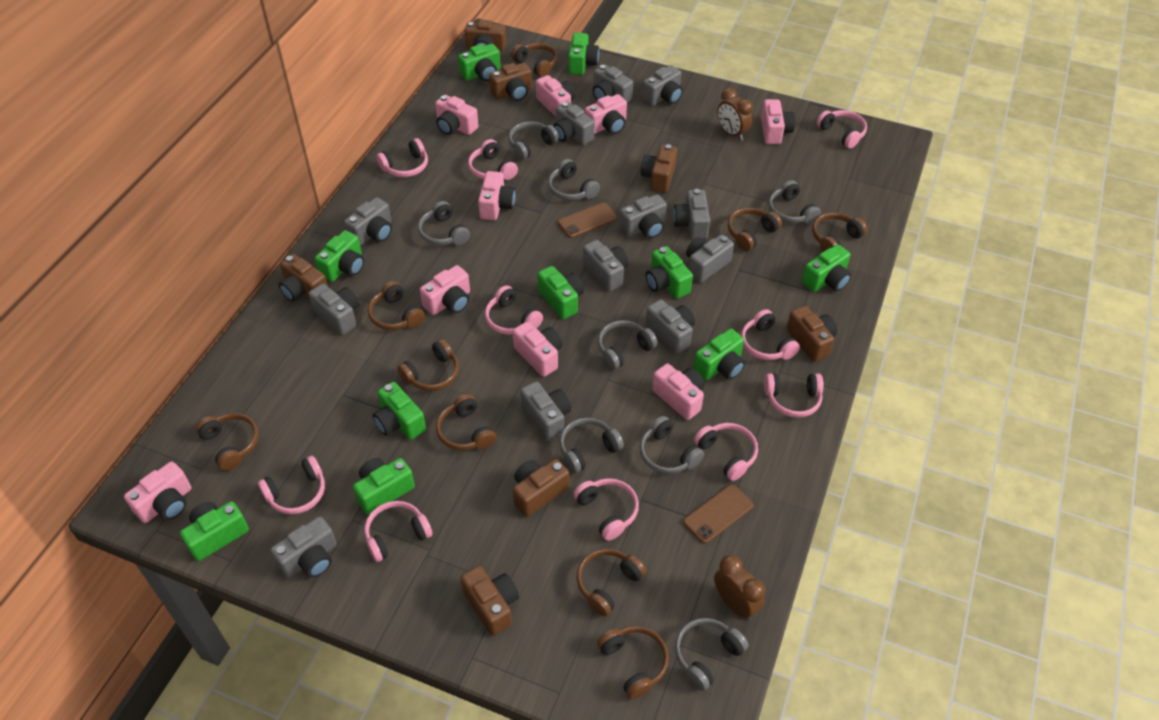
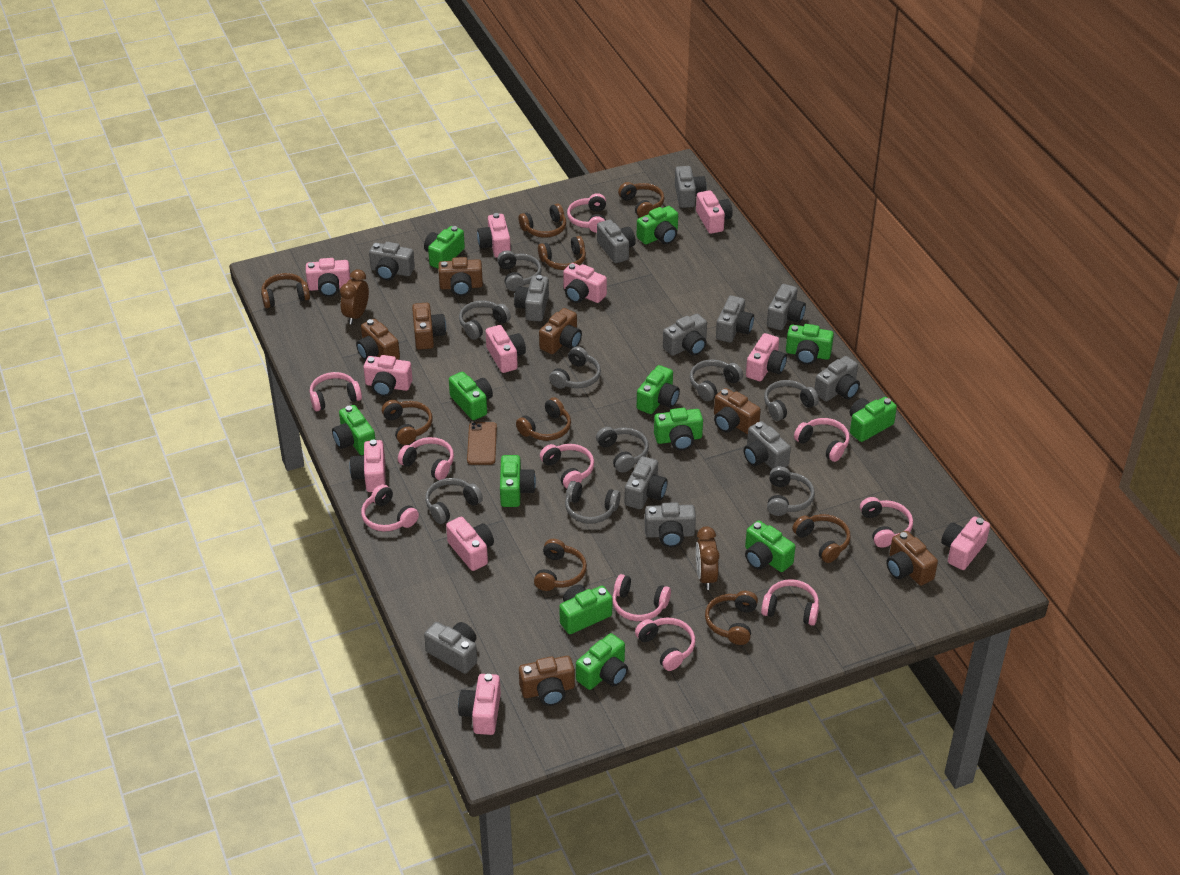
brown phone: 2 -> 1
green camera: 10 -> 12
grey headphones: 8 -> 9
pink camera: 9 -> 11

